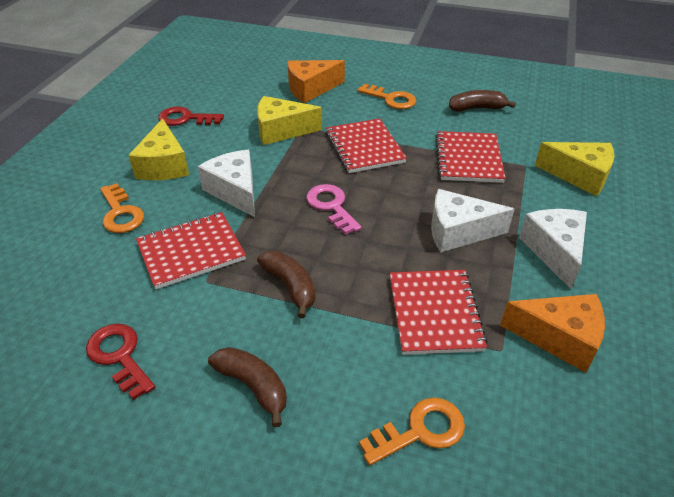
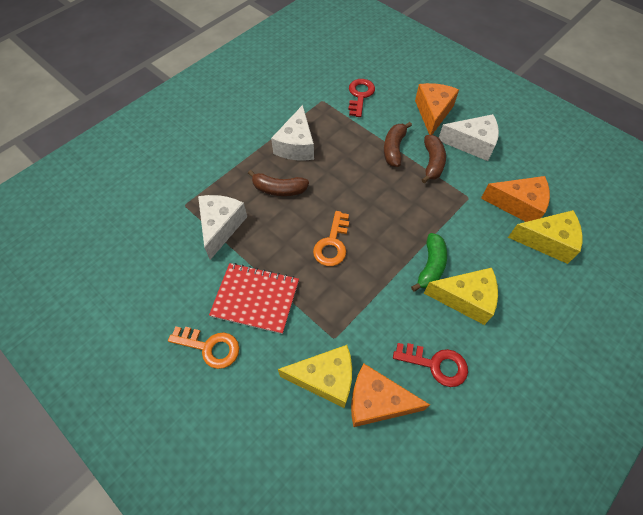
green banana: 0 -> 1
orange cheese: 2 -> 3
orange key: 3 -> 2
pink key: 1 -> 0
red notebook: 4 -> 1

